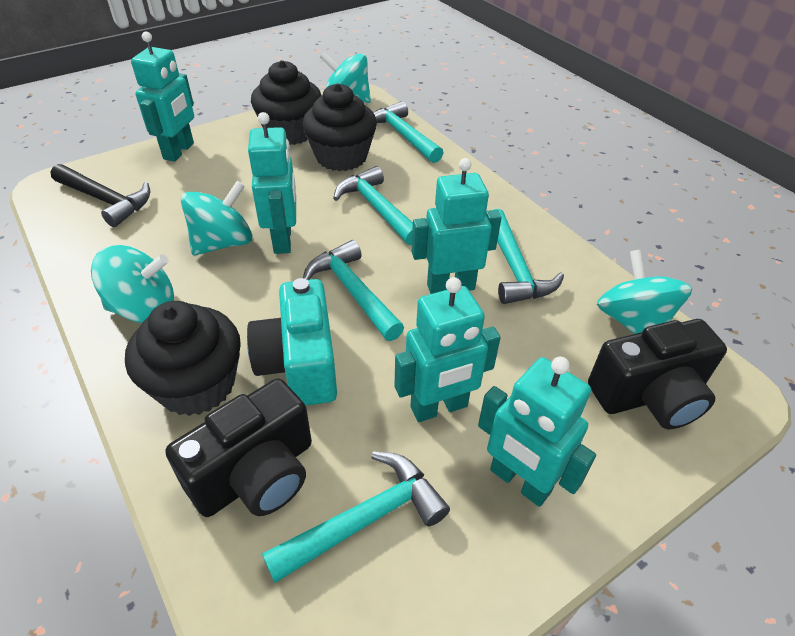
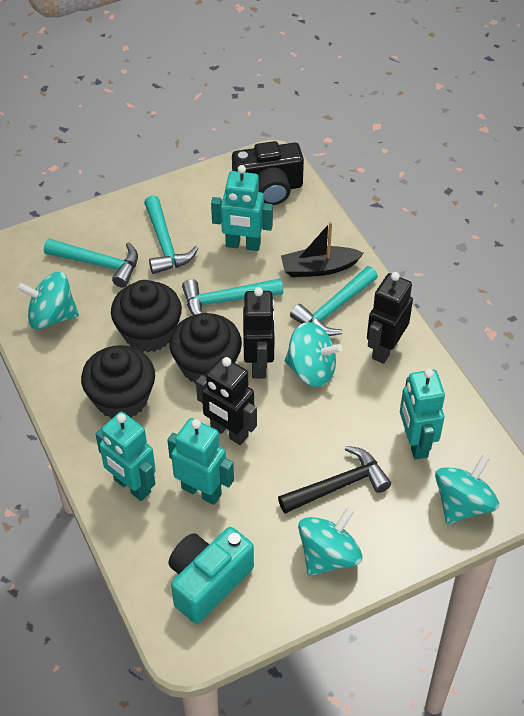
black boat: 0 -> 1
black camera: 2 -> 1
black robot: 0 -> 3
turquoise hammer: 5 -> 4
turquoise robot: 5 -> 4

